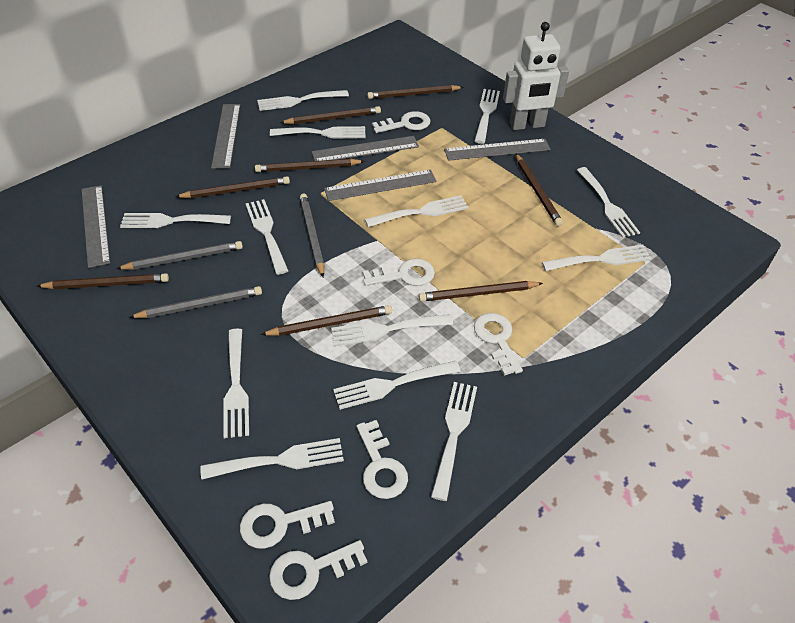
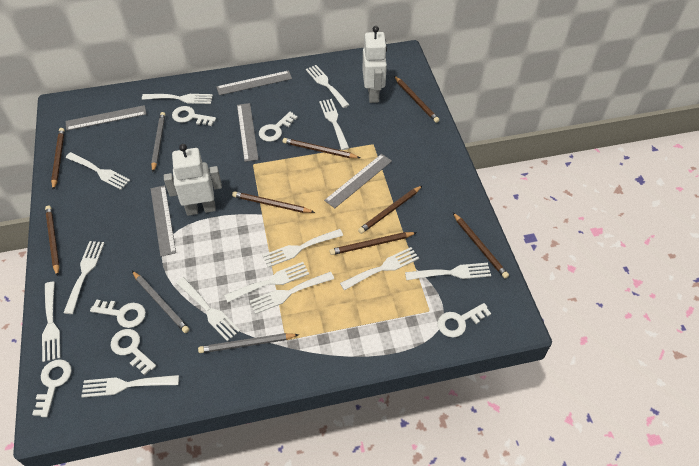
white robot: 1 -> 2

